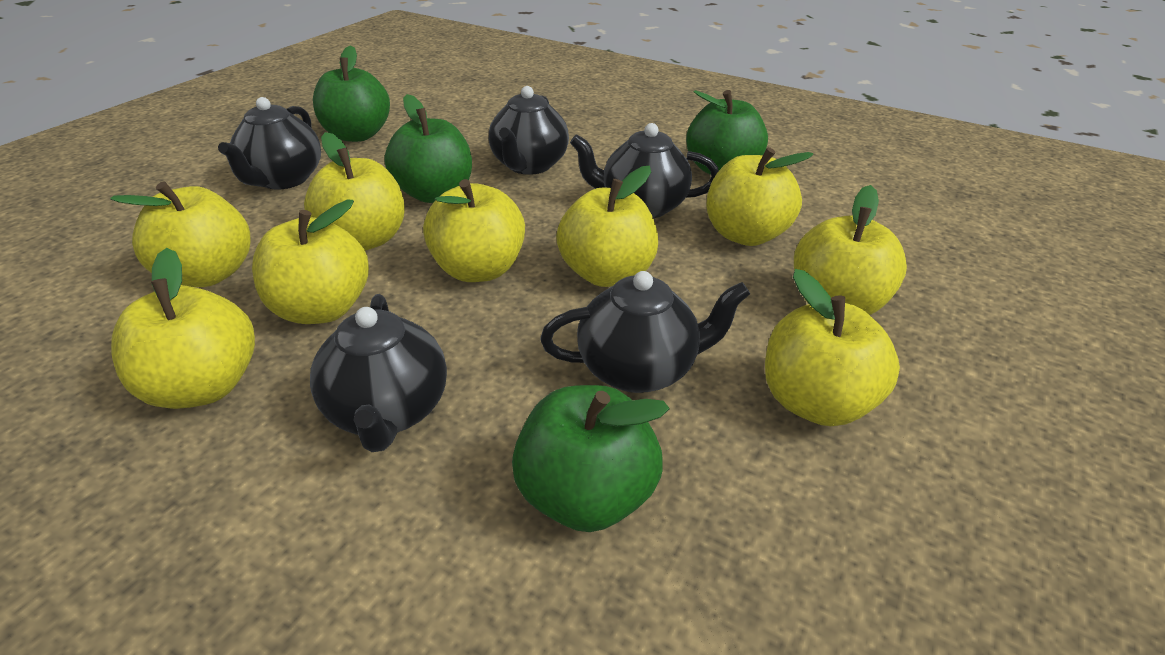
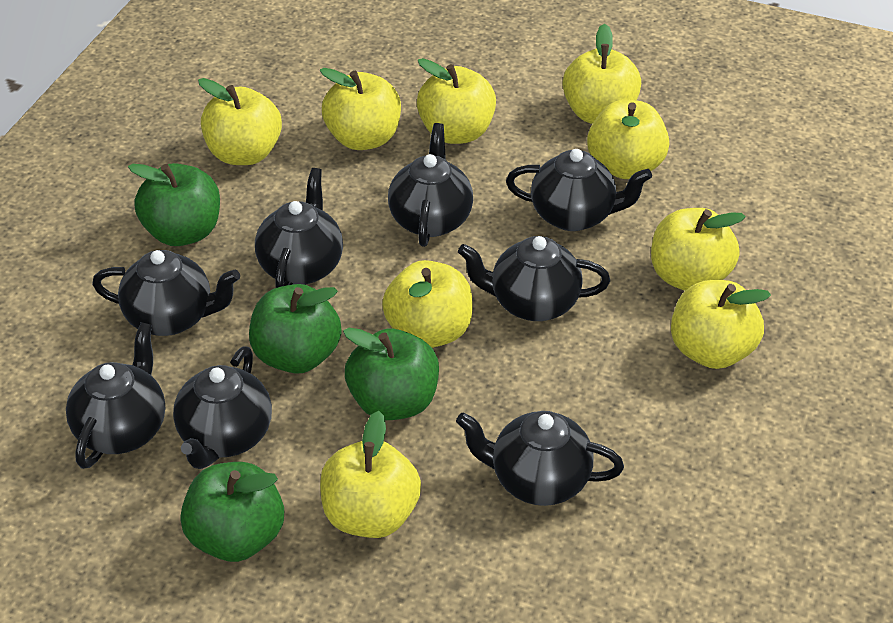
black teapot: 5 -> 8

